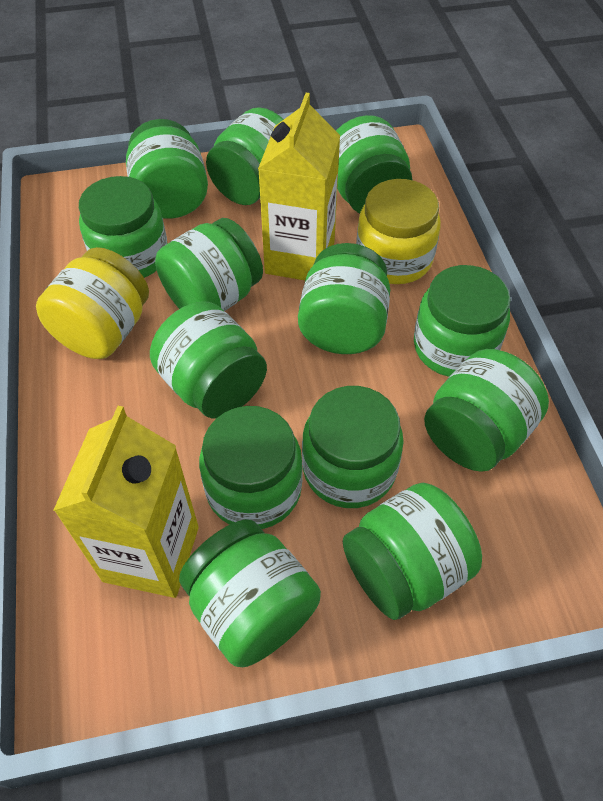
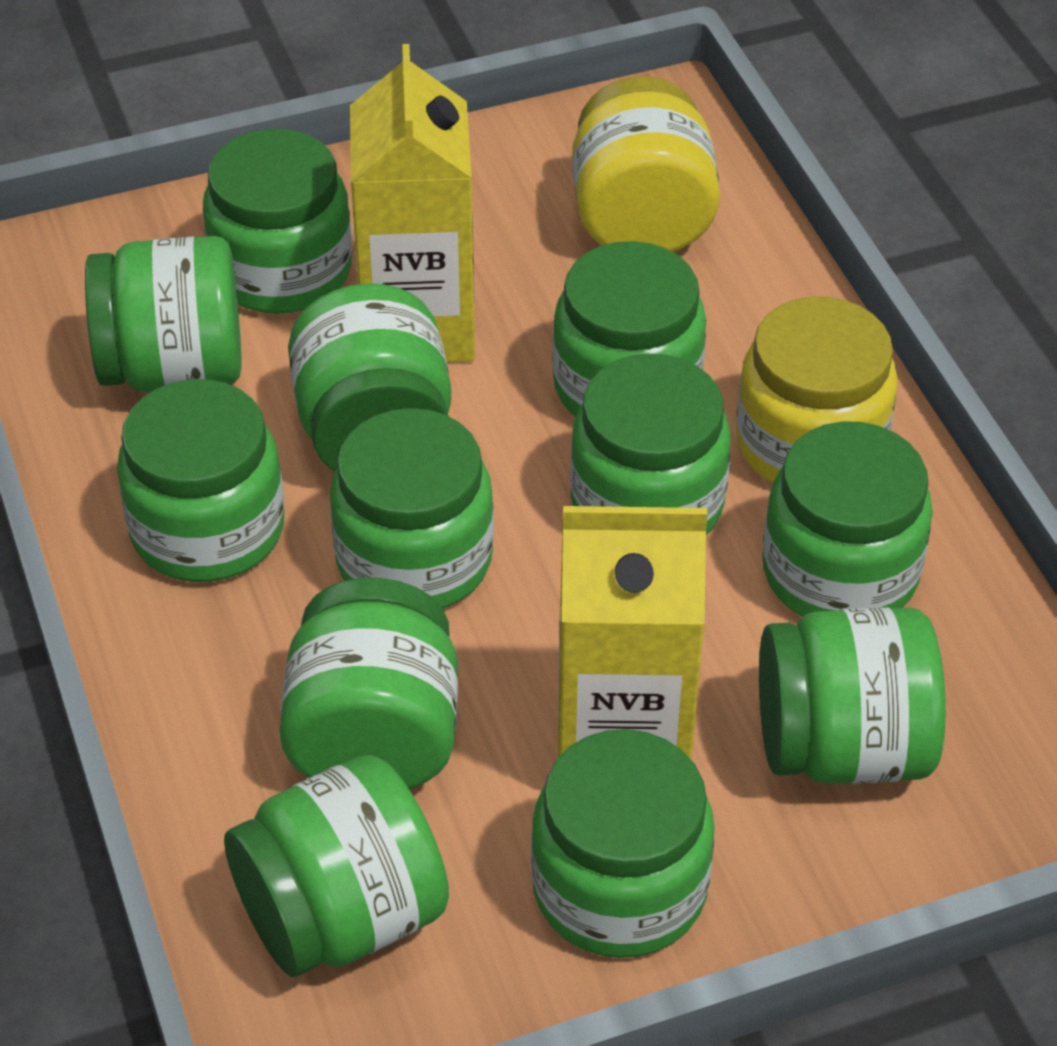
green jar: 13 -> 12

